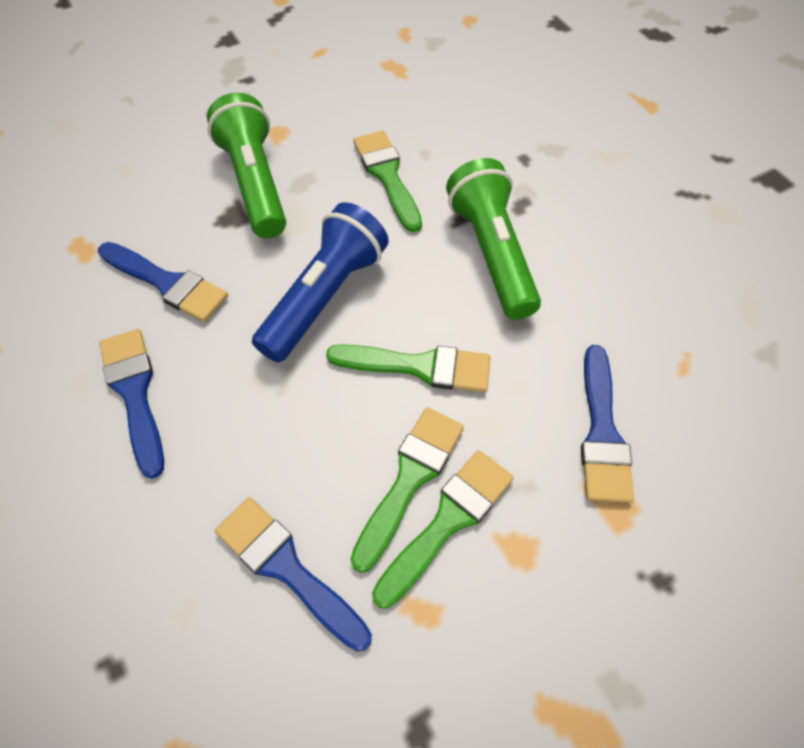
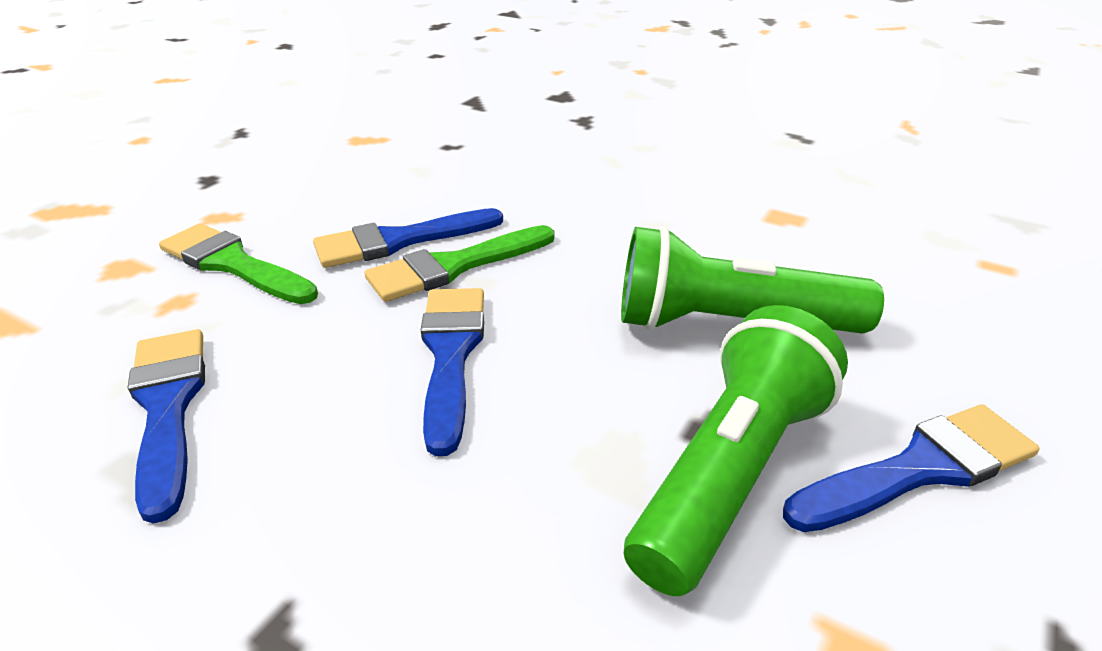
blue flashlight: 1 -> 0
green brush: 4 -> 2

